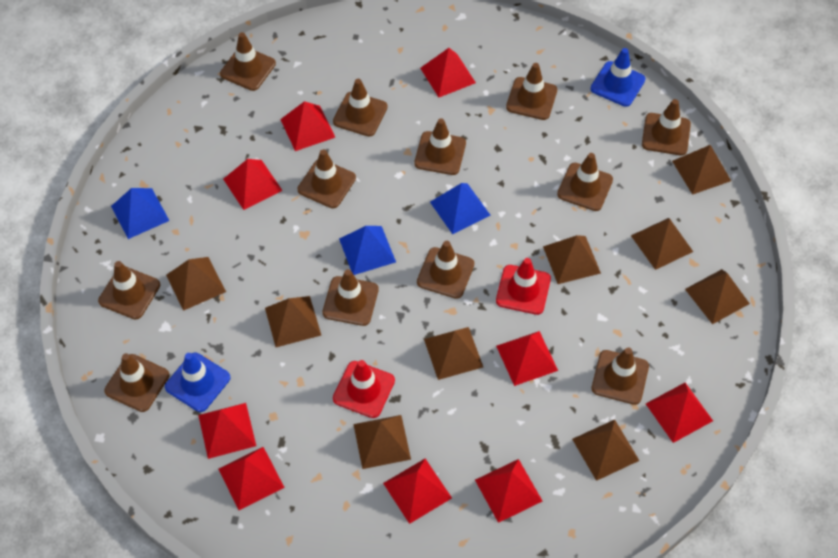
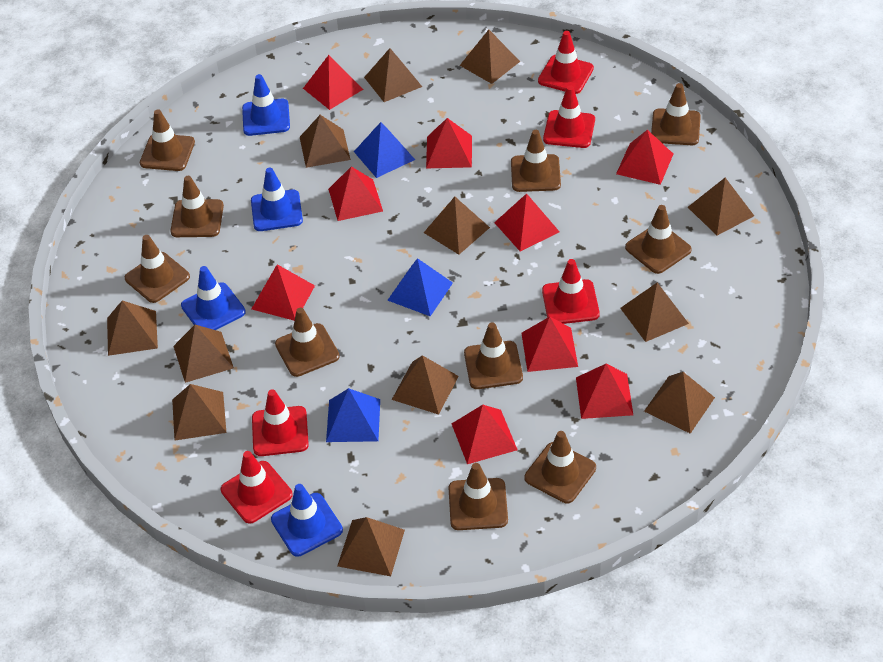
blue traffic cone: 2 -> 4
brown pyramid: 9 -> 12
brown traffic cone: 12 -> 10
red traffic cone: 2 -> 5

